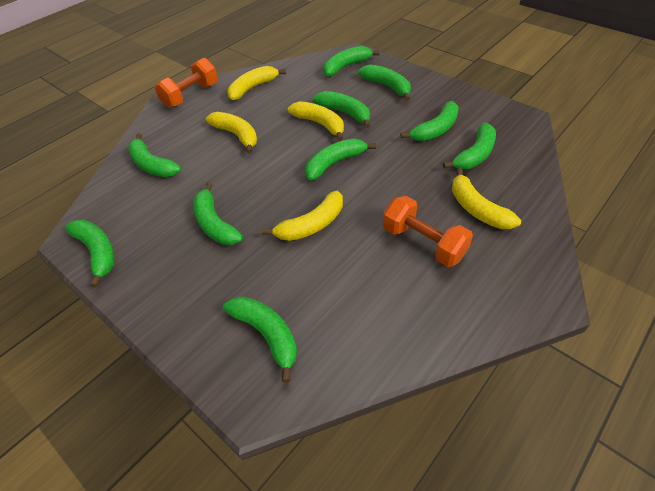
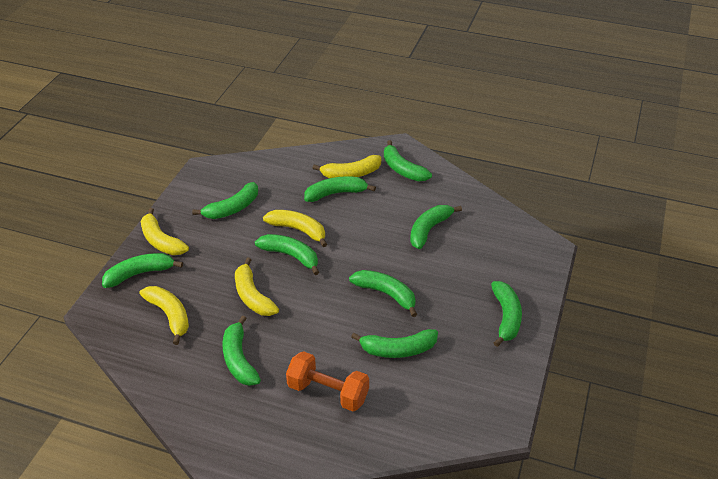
orange dumbbell: 2 -> 1

